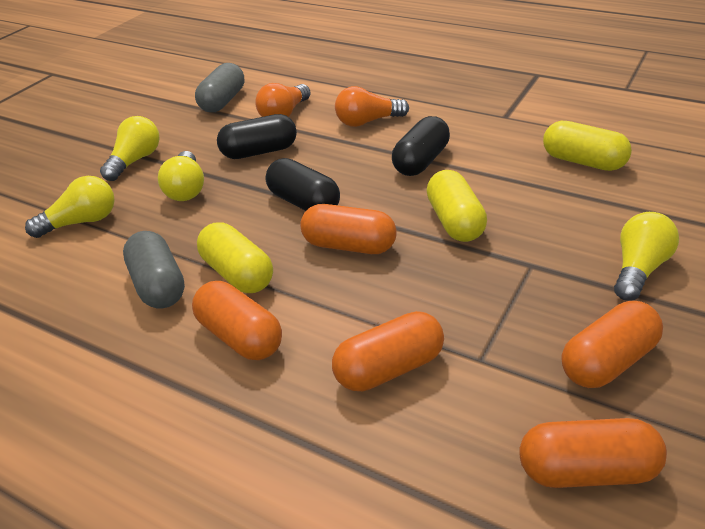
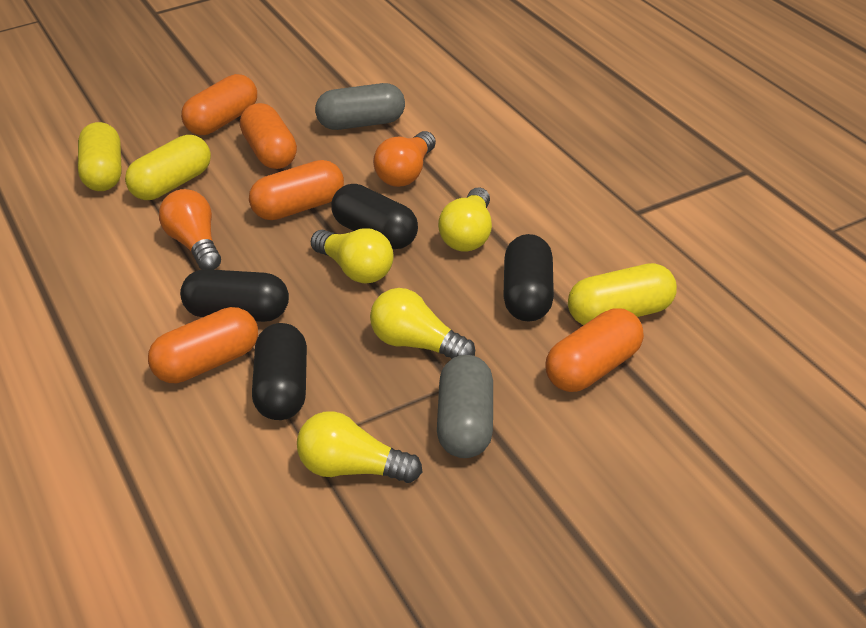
black capsule: 3 -> 4

